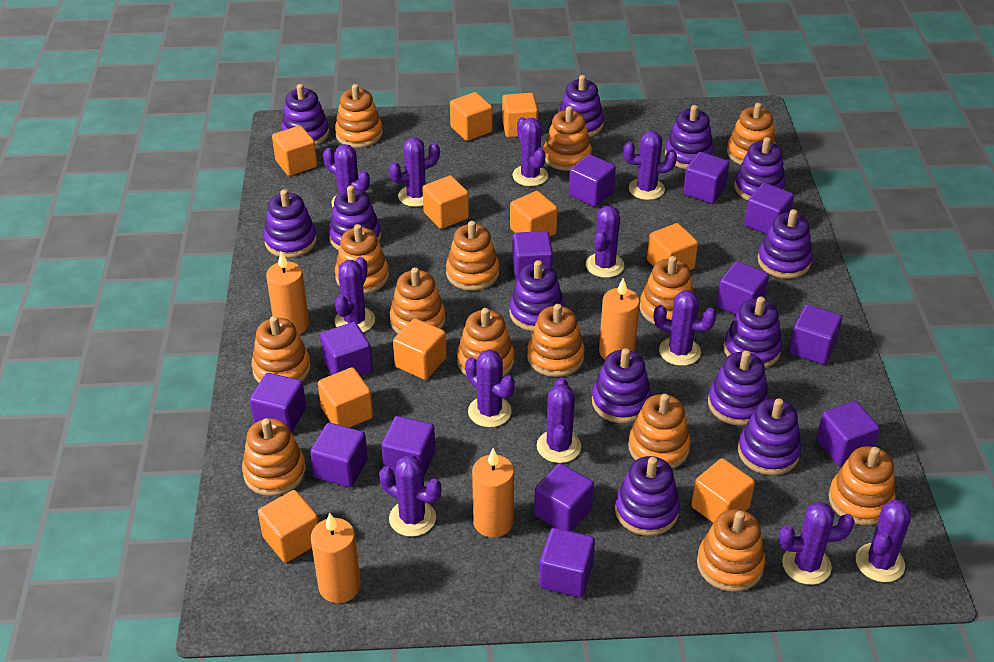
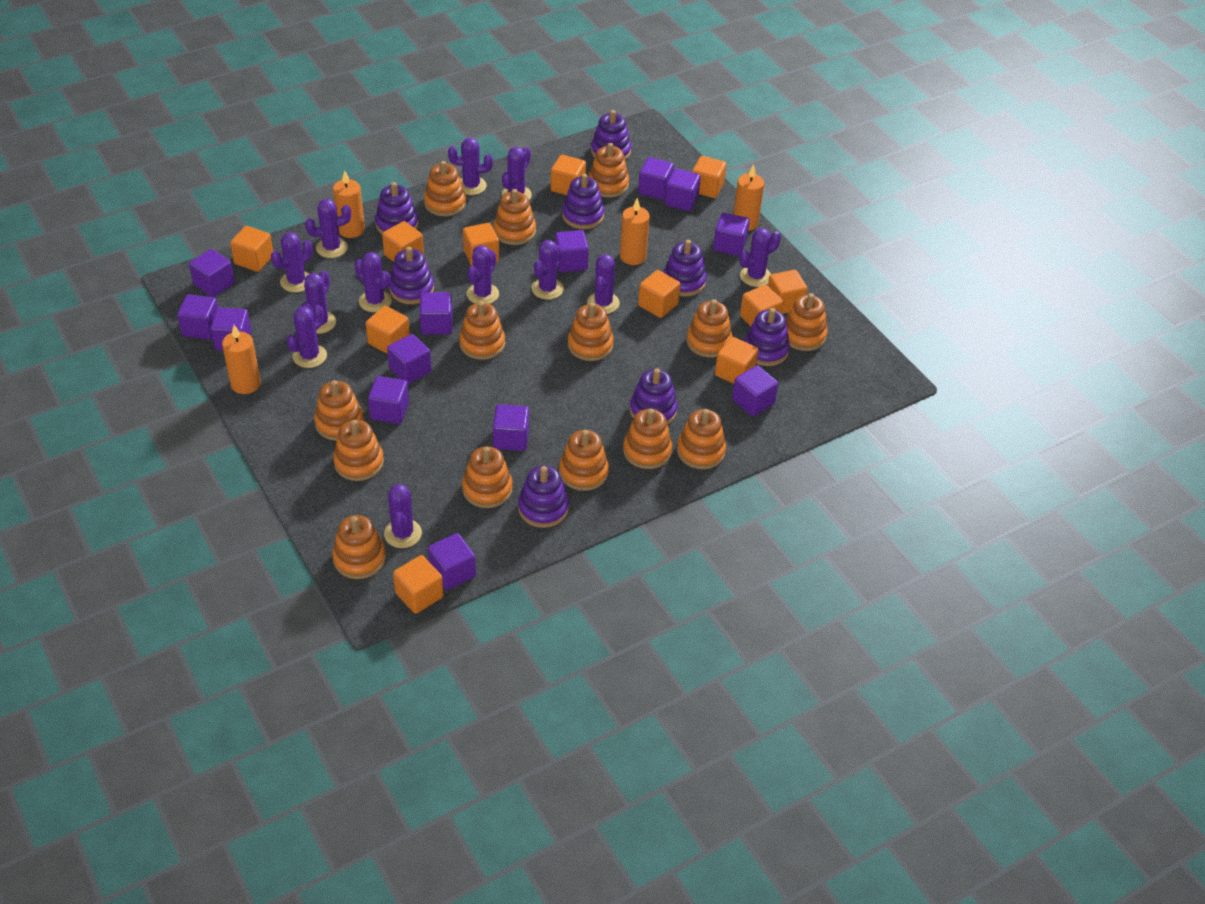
orange cube: 10 -> 11
purple stacking toy: 13 -> 8

